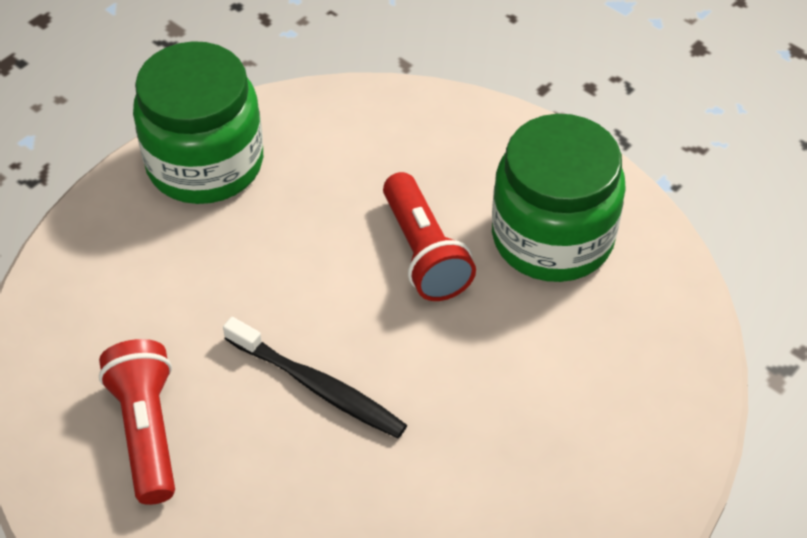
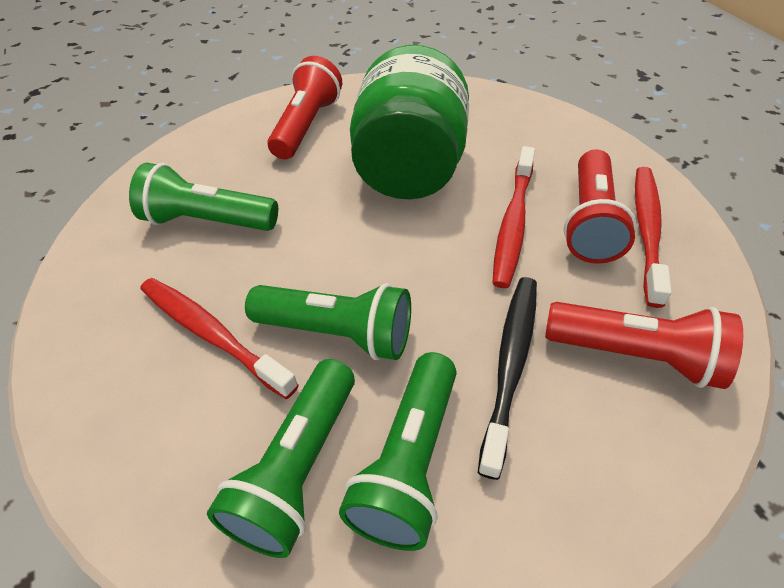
green flashlight: 0 -> 4
green jar: 2 -> 1
red flashlight: 2 -> 3
red toothbrush: 0 -> 3

